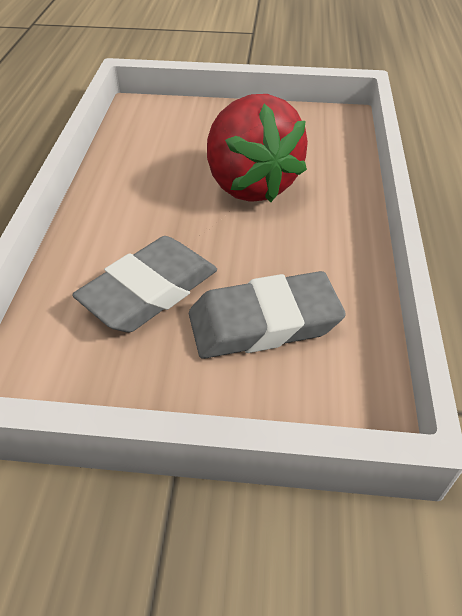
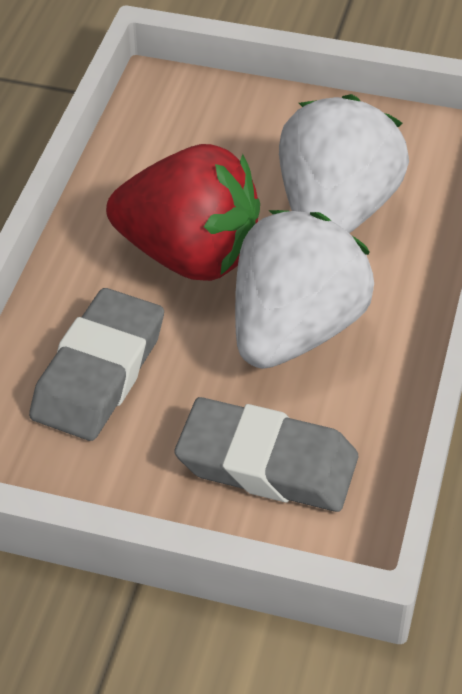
white strawberry: 0 -> 2

